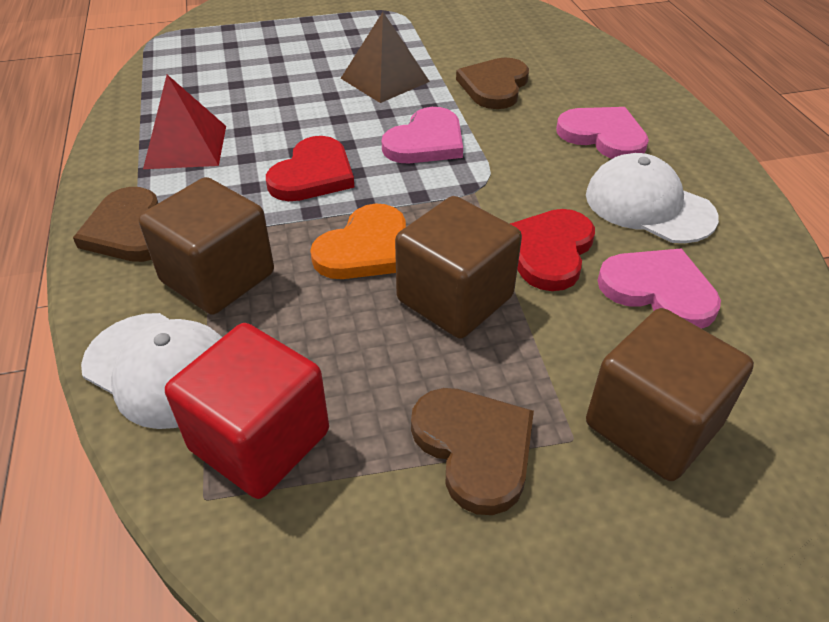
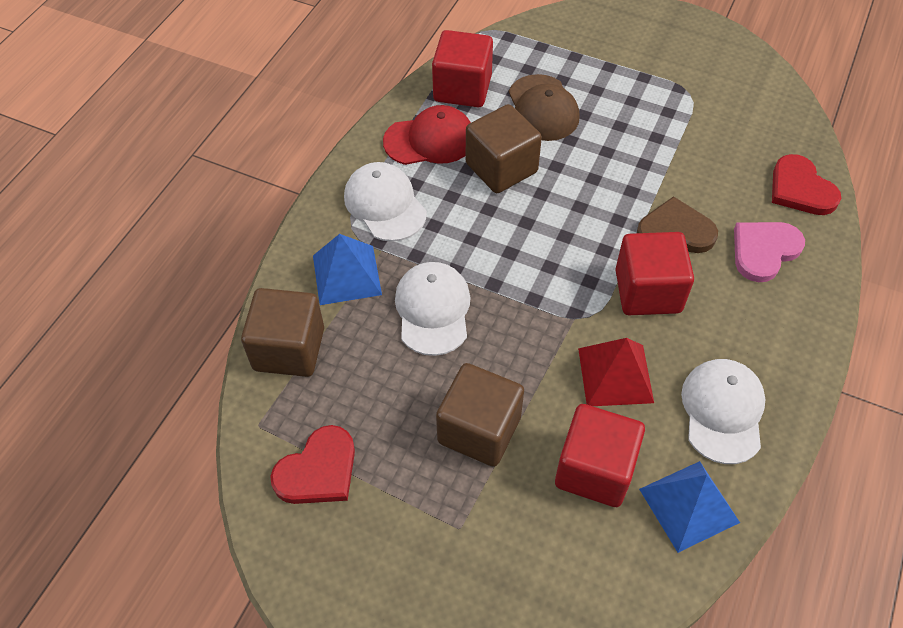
blue pyramid: 0 -> 2
brown cap: 0 -> 1
brown heart: 3 -> 1
brown pyramid: 1 -> 0
orange heart: 1 -> 0
pink heart: 3 -> 1
red cap: 0 -> 1
red cube: 1 -> 3
white cap: 2 -> 3

